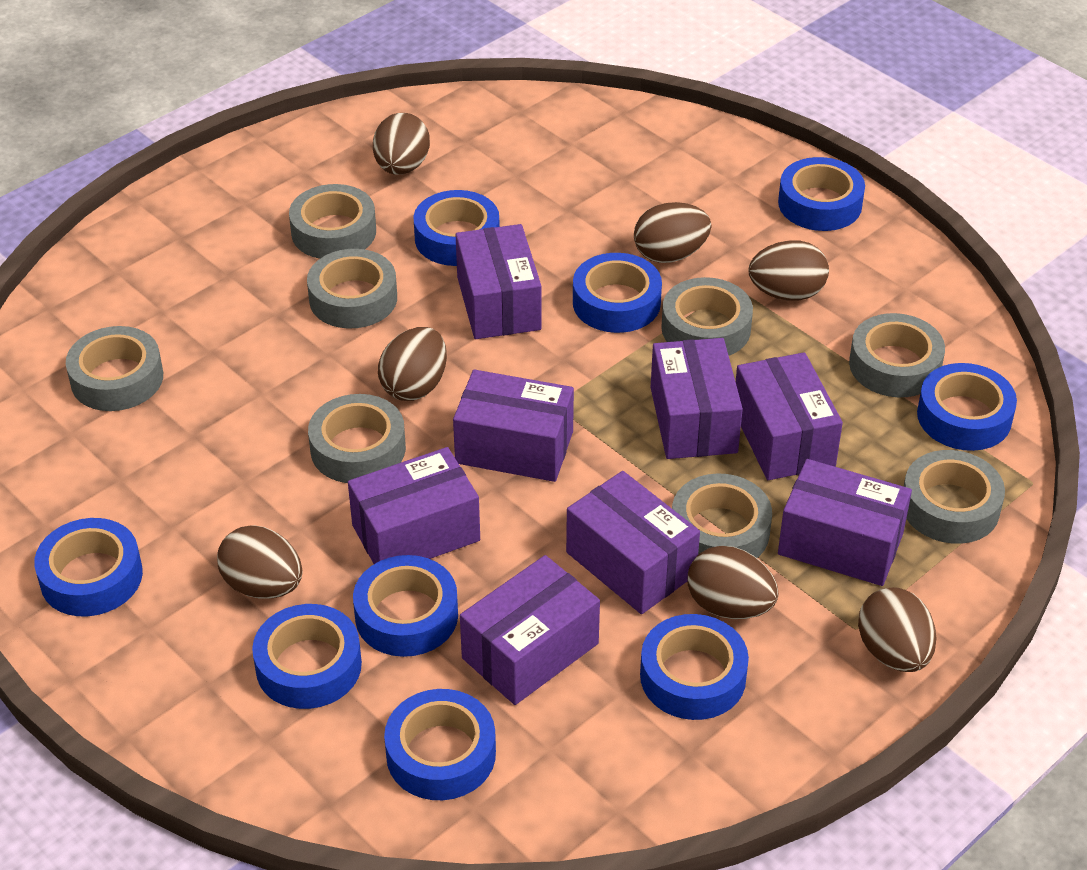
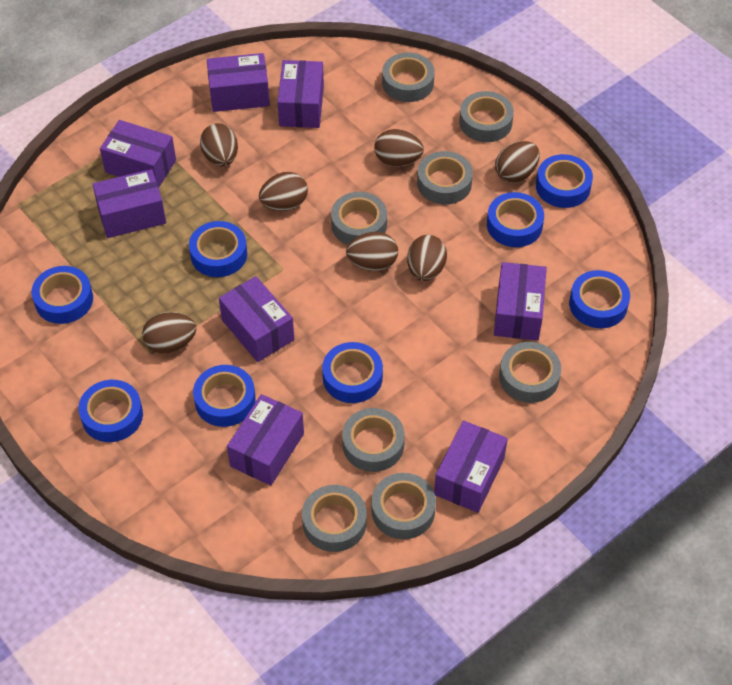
blue tape: 9 -> 8

